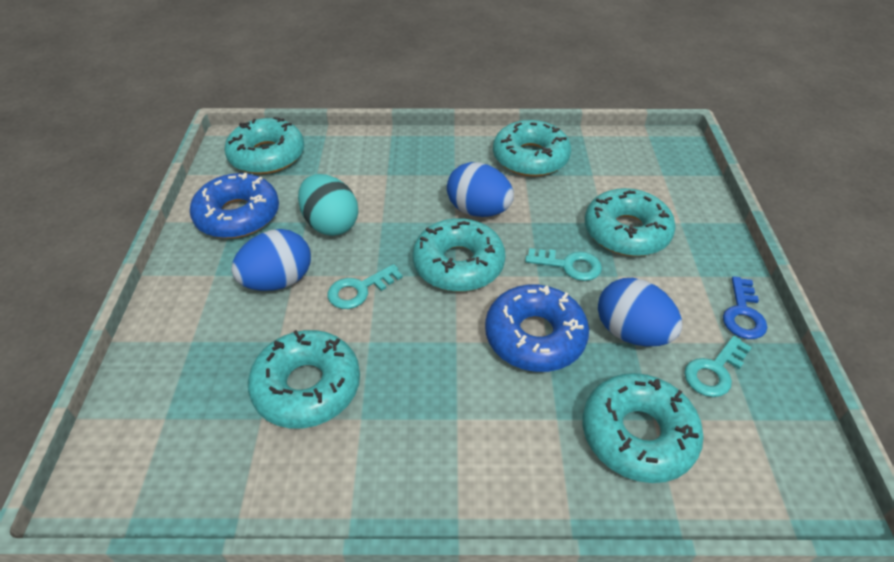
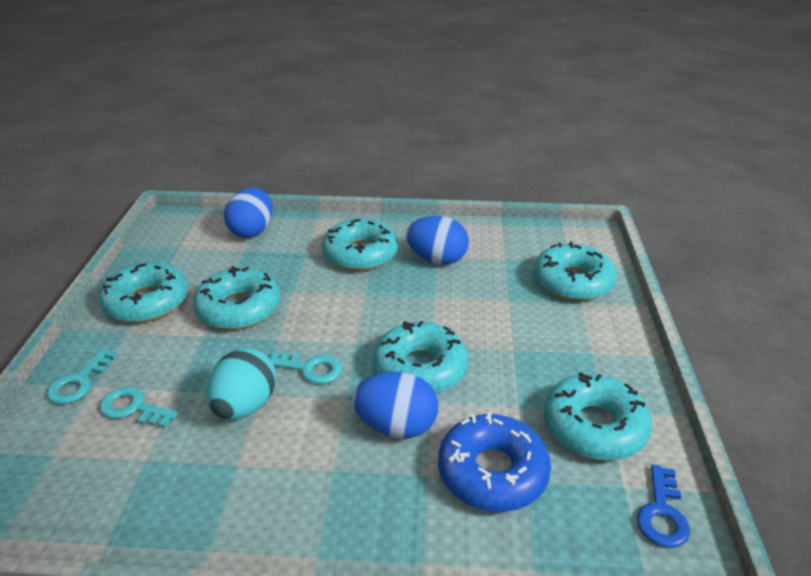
blue donut: 2 -> 1

